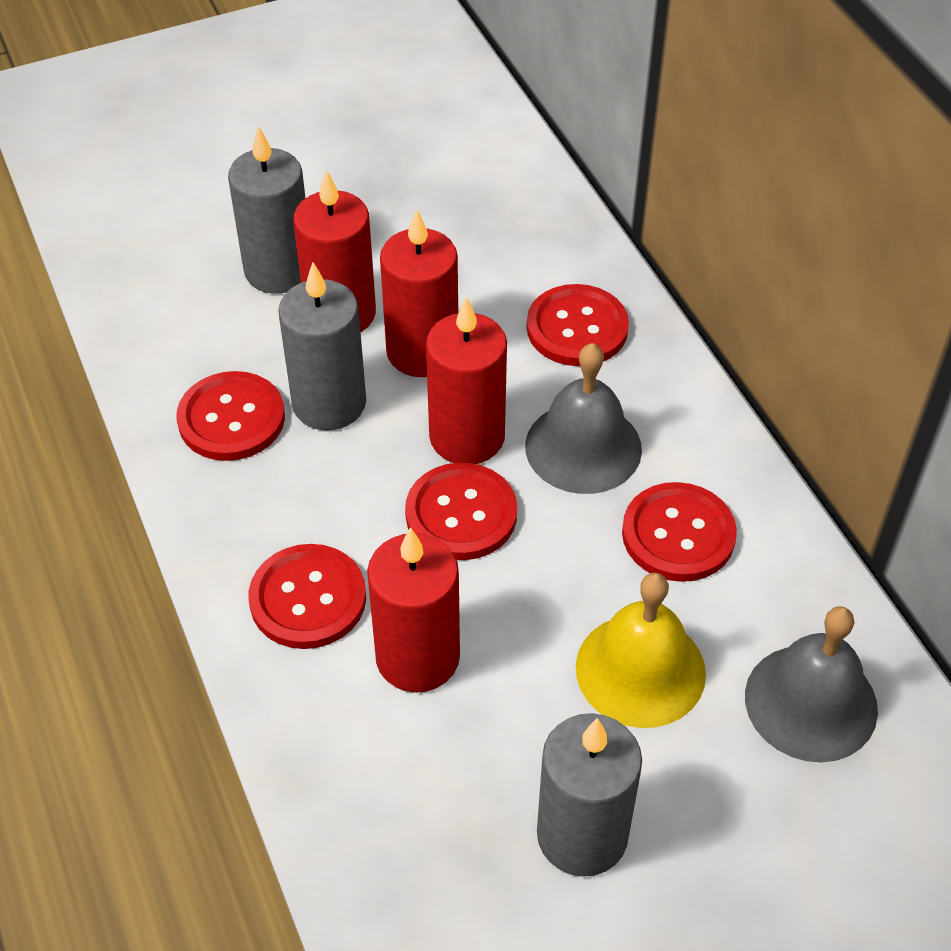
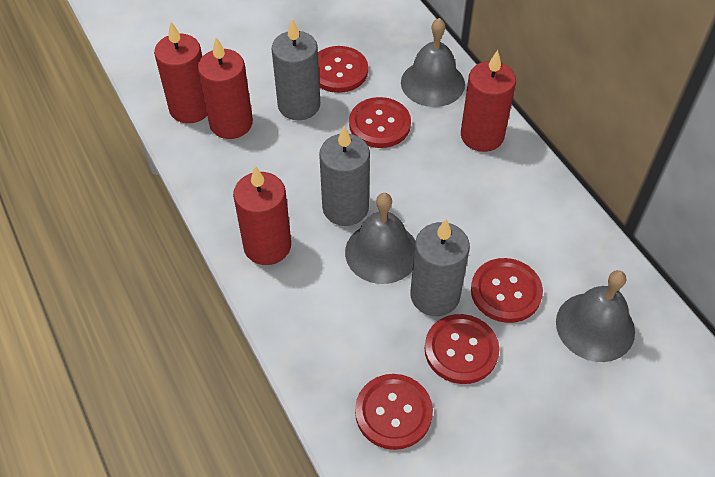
grey bell: 2 -> 3
yellow bell: 1 -> 0

